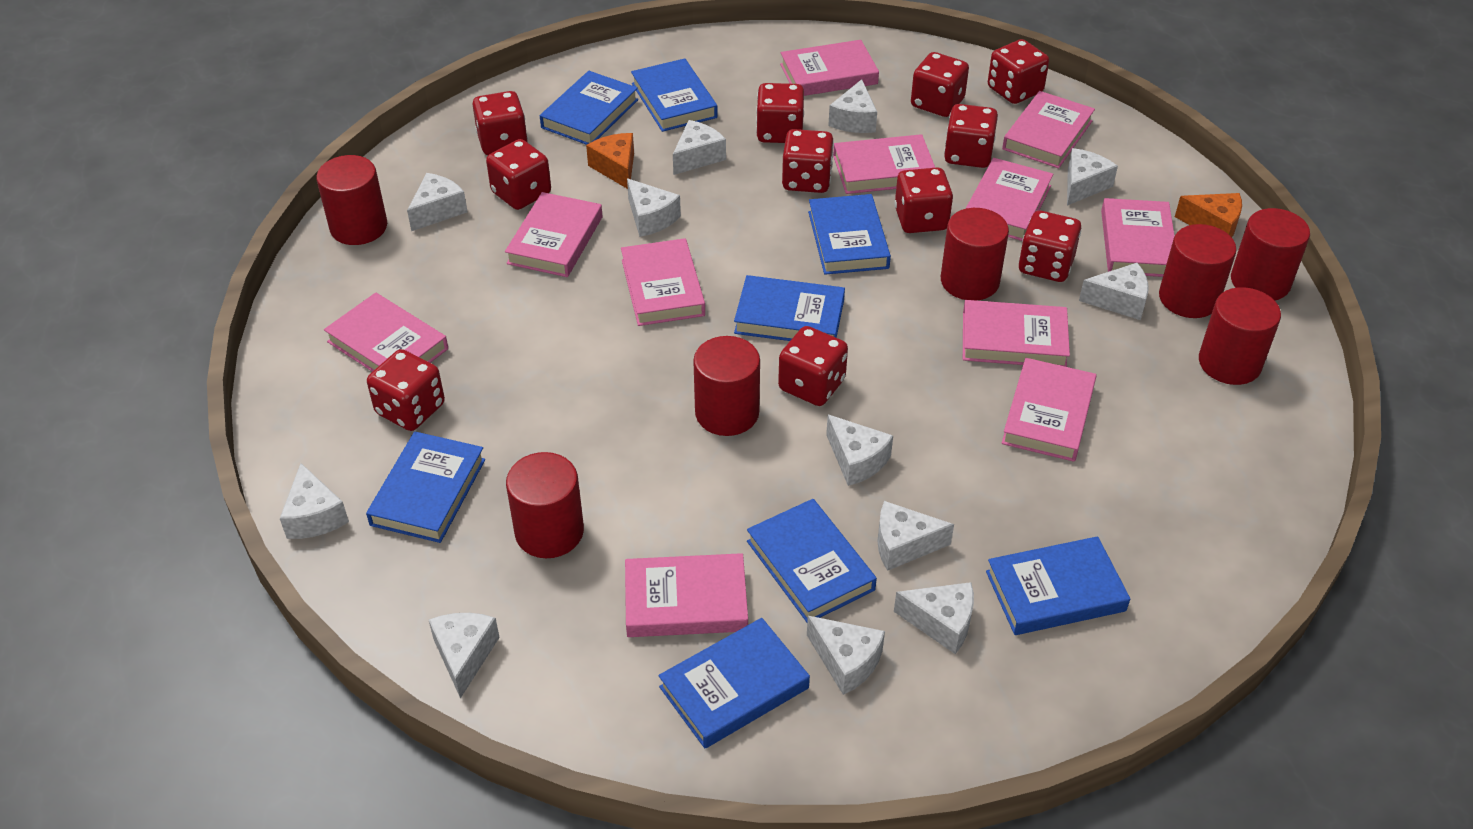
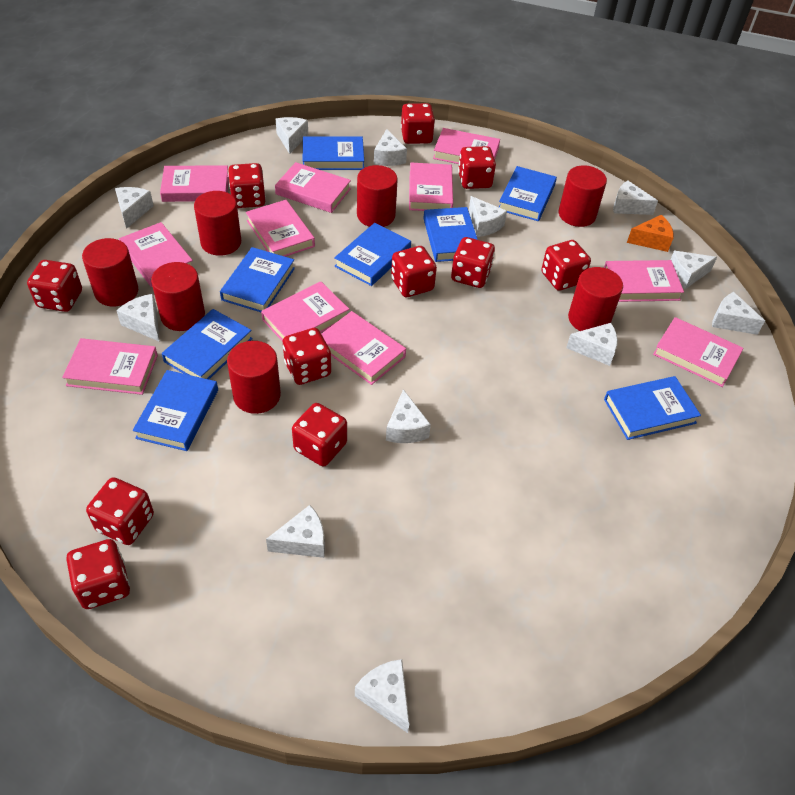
orange cheese: 2 -> 1

